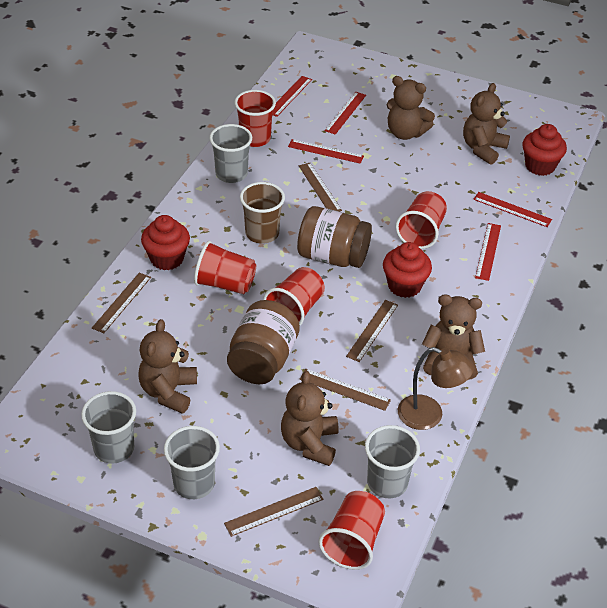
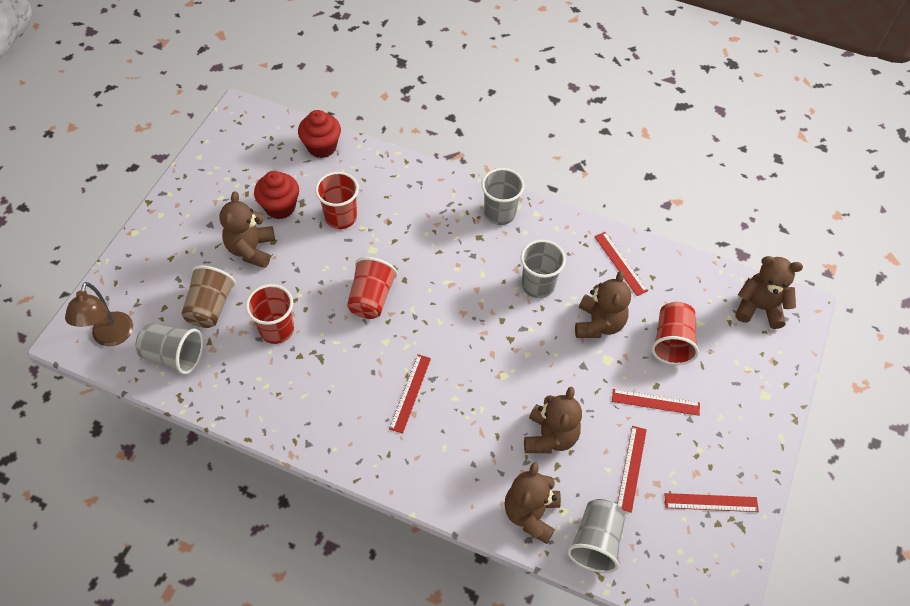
brown jar: 2 -> 0
brown ruler: 5 -> 0
red cup: 5 -> 4
red cupcake: 3 -> 2

